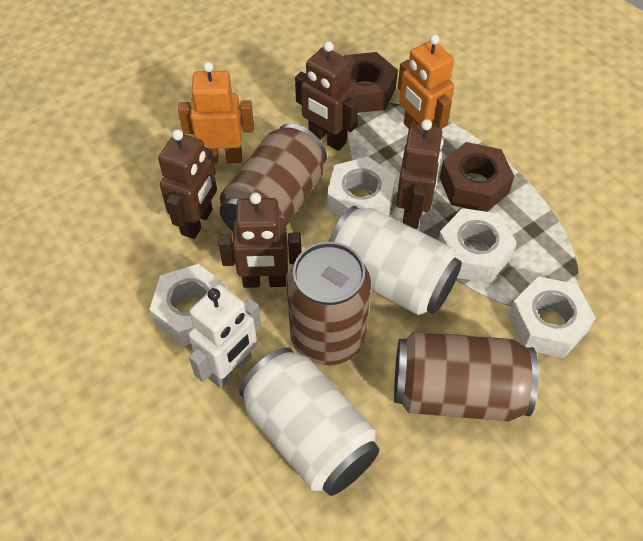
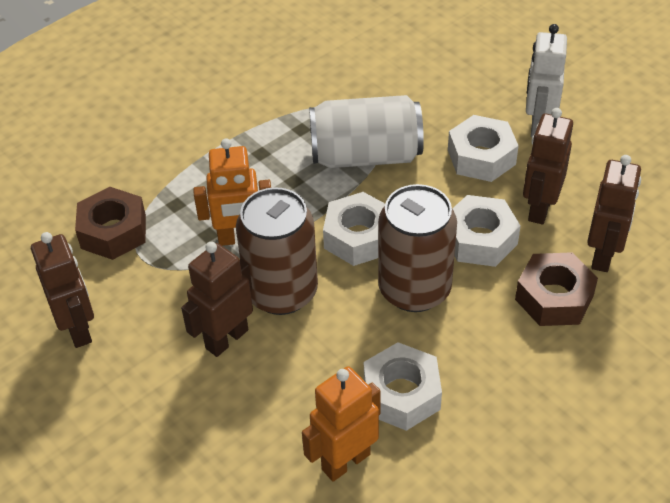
brown can: 3 -> 2
white can: 2 -> 1

